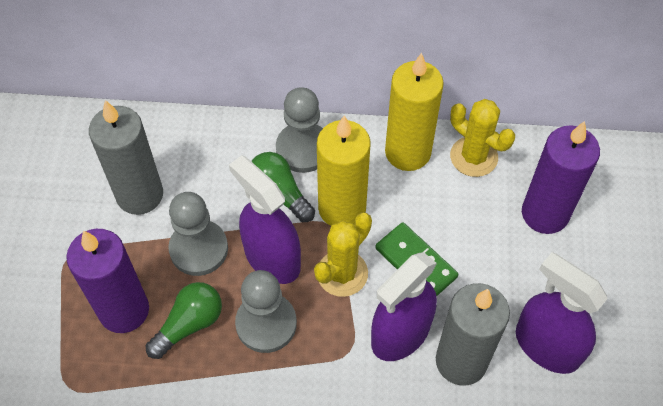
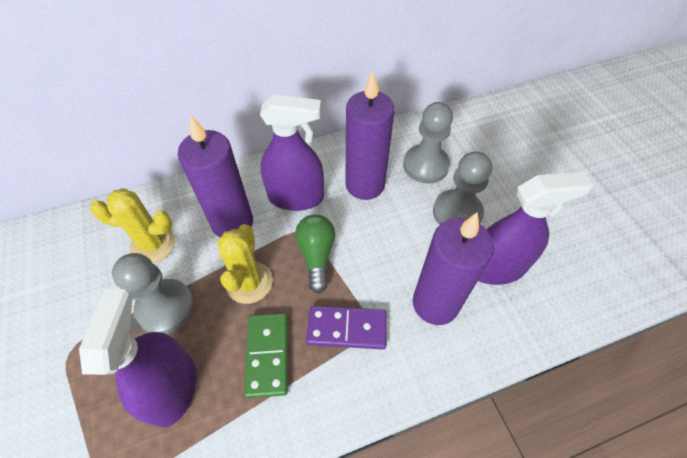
green light bulb: 2 -> 1
grey candle: 2 -> 0
purple candle: 2 -> 3
purple domino: 0 -> 1
yellow candle: 2 -> 0

